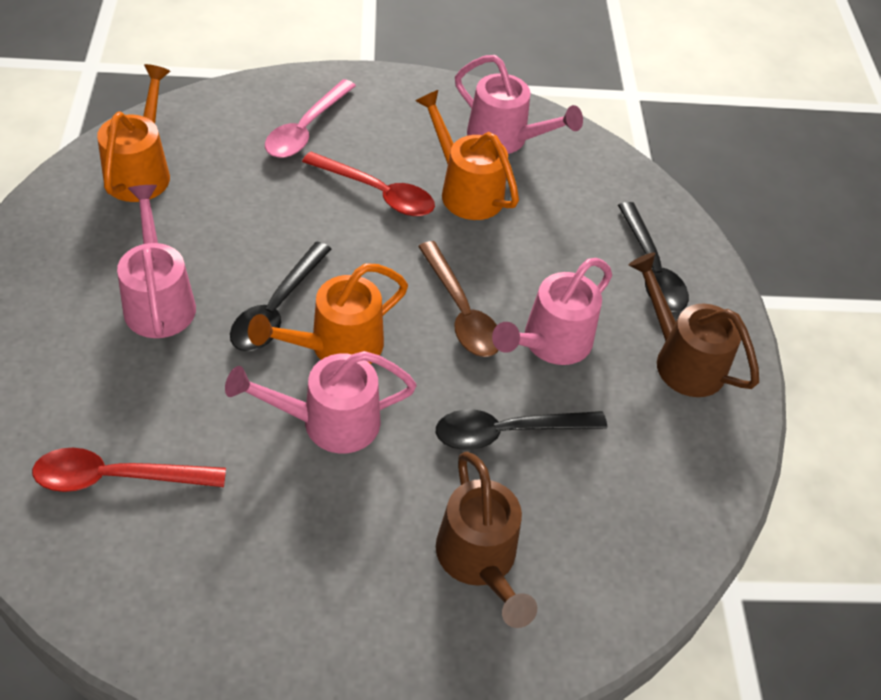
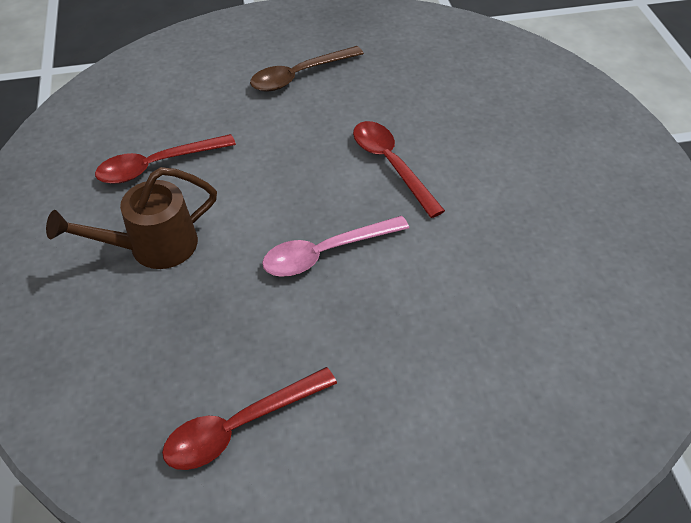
black spoon: 3 -> 0
brown watering can: 2 -> 1
orange watering can: 3 -> 0
pink watering can: 4 -> 0
red spoon: 2 -> 3

